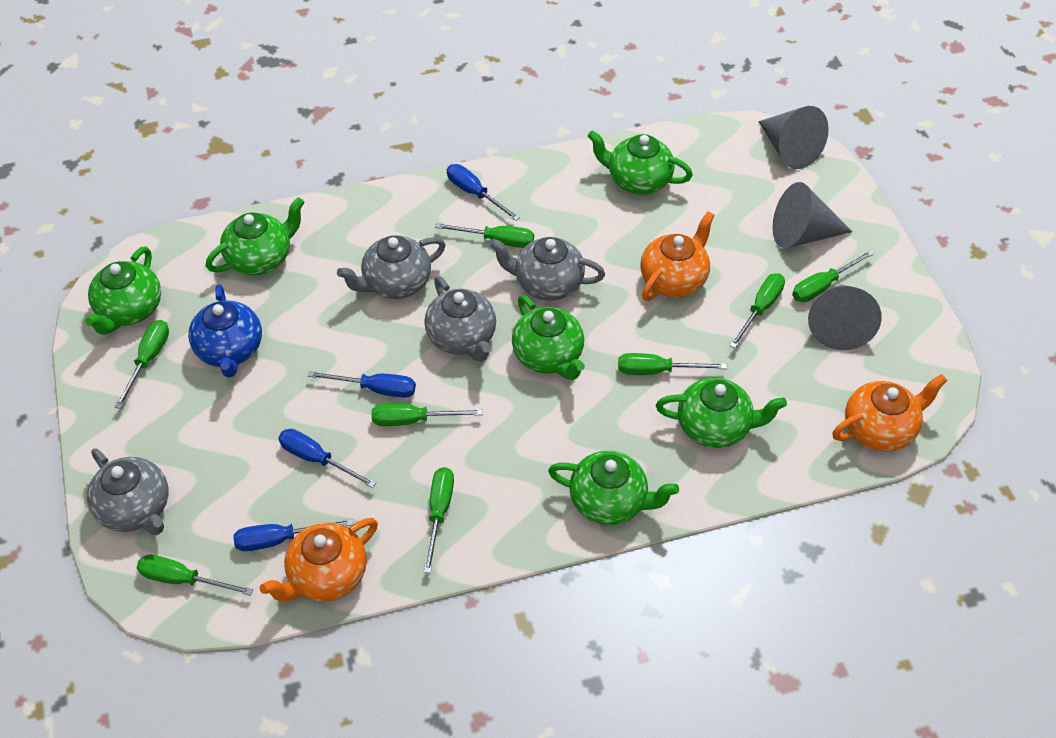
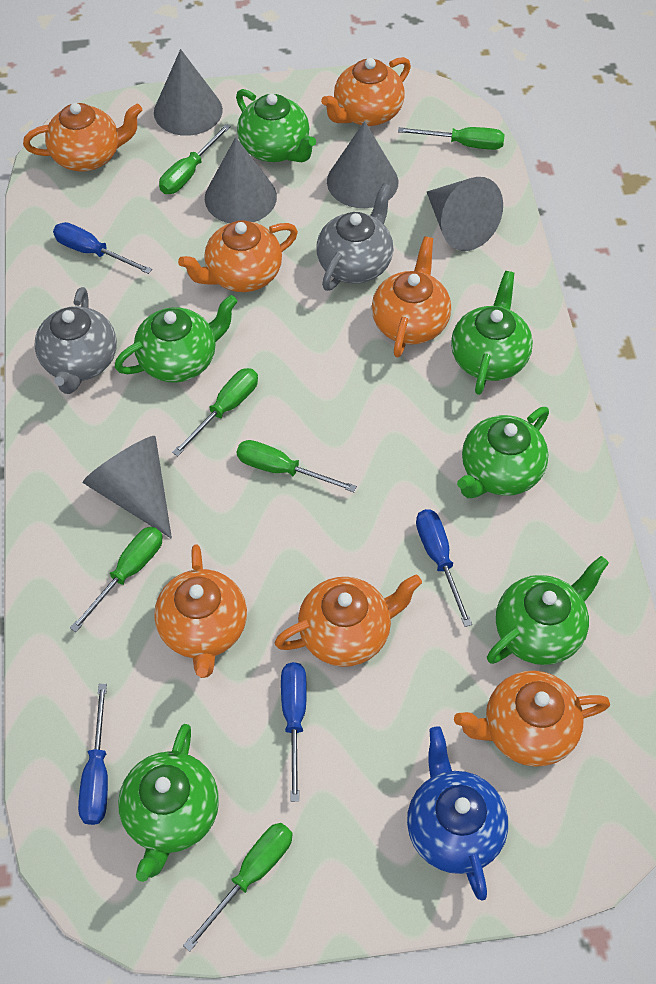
green screwdriver: 8 -> 6
grey cone: 3 -> 5
grey teapot: 4 -> 2
orange teapot: 3 -> 7

